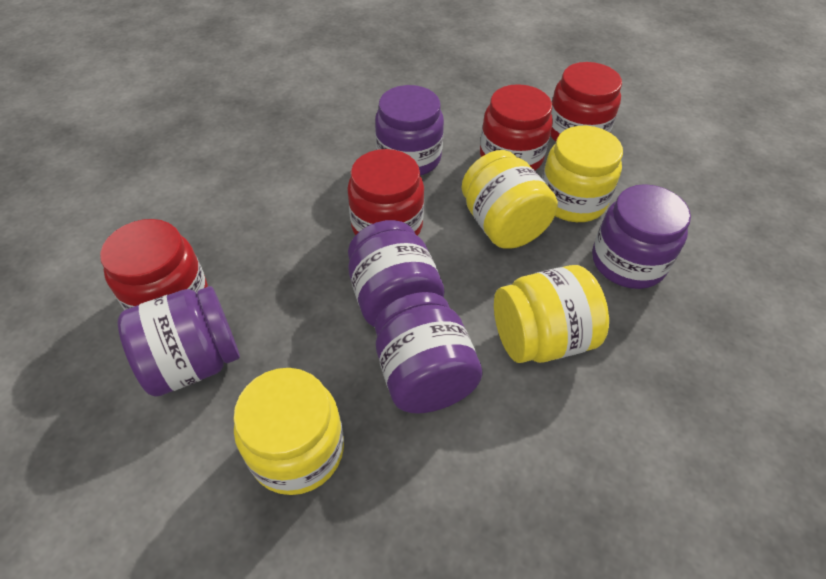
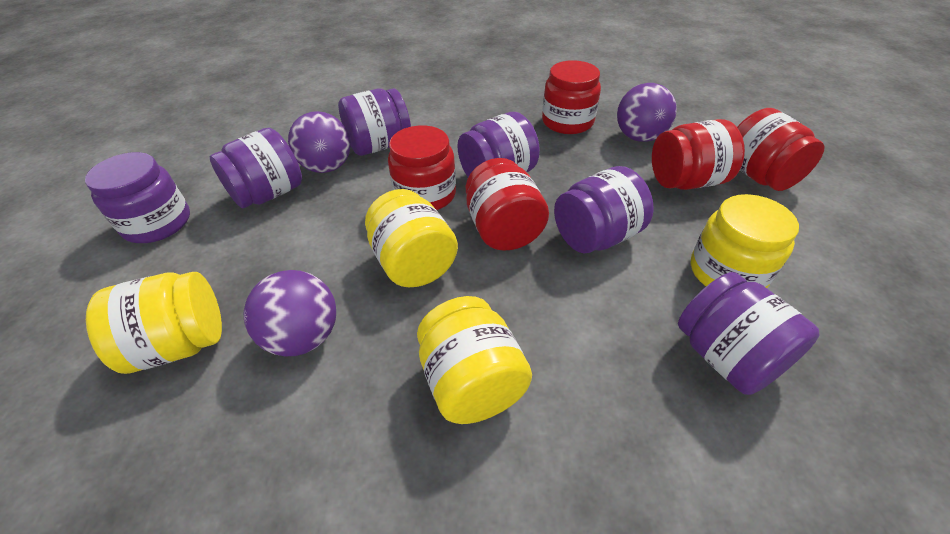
purple ball: 0 -> 3
purple jar: 5 -> 6
red jar: 4 -> 5

